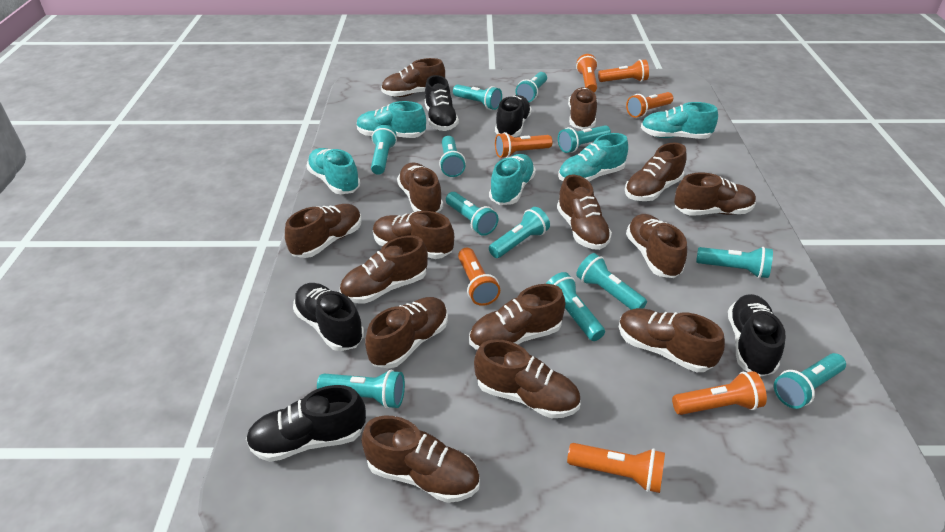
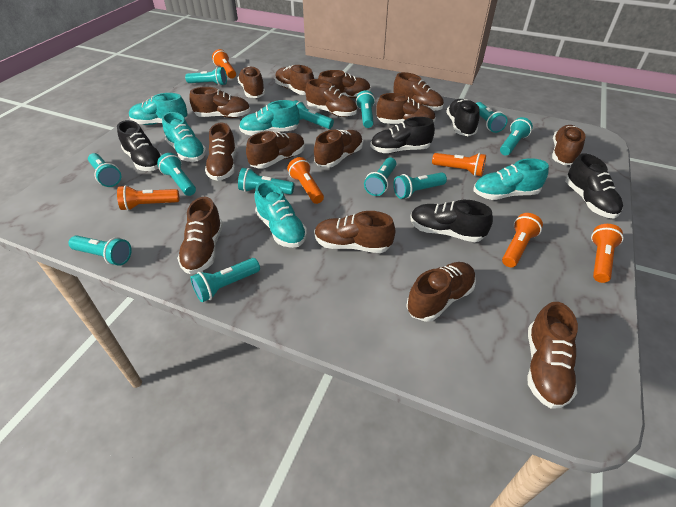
orange flashlight: 7 -> 6

